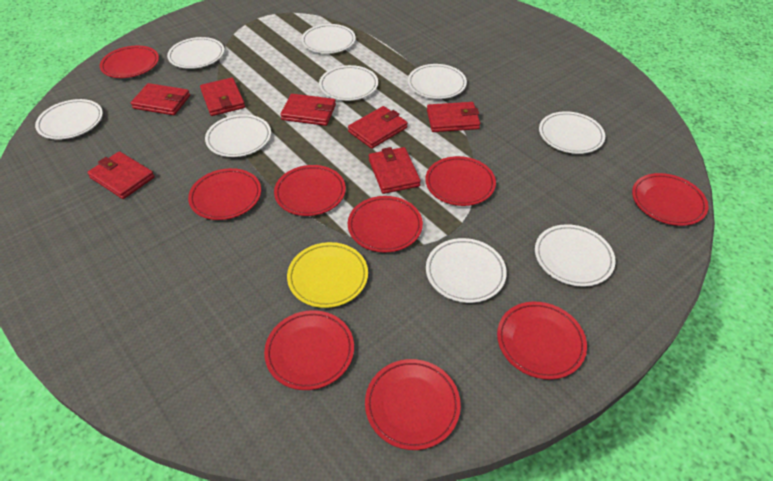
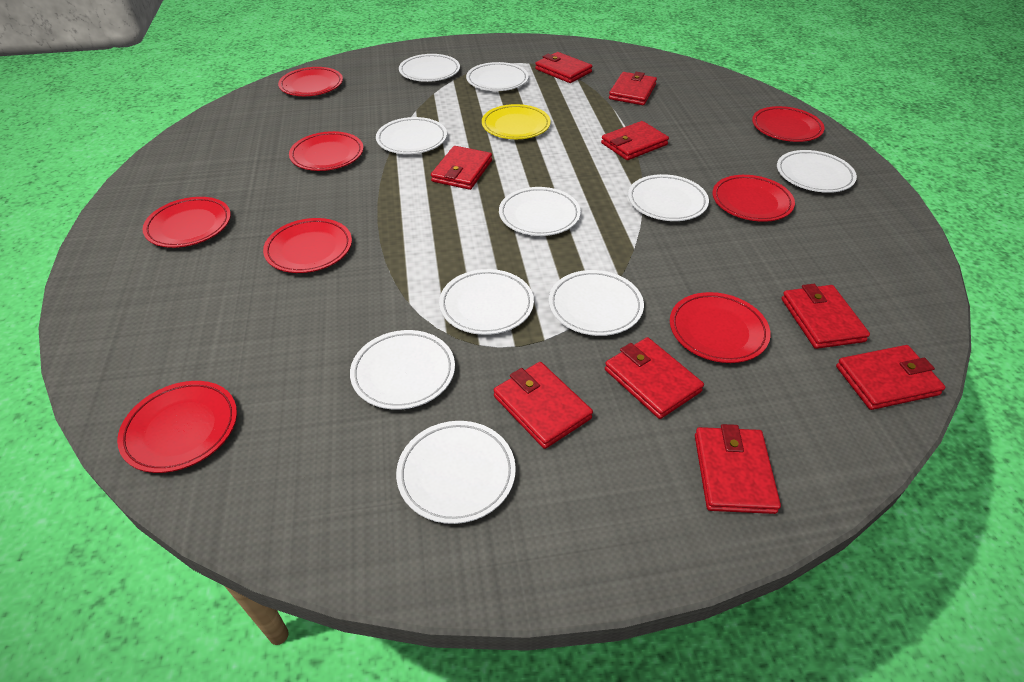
red plate: 9 -> 8
red wallet: 7 -> 9
white plate: 9 -> 10

